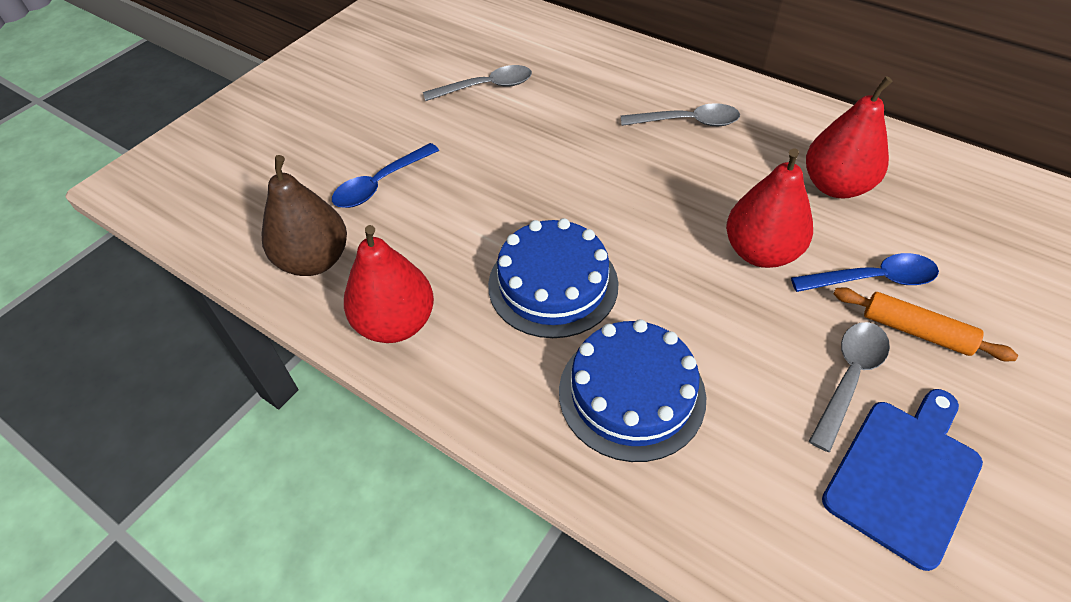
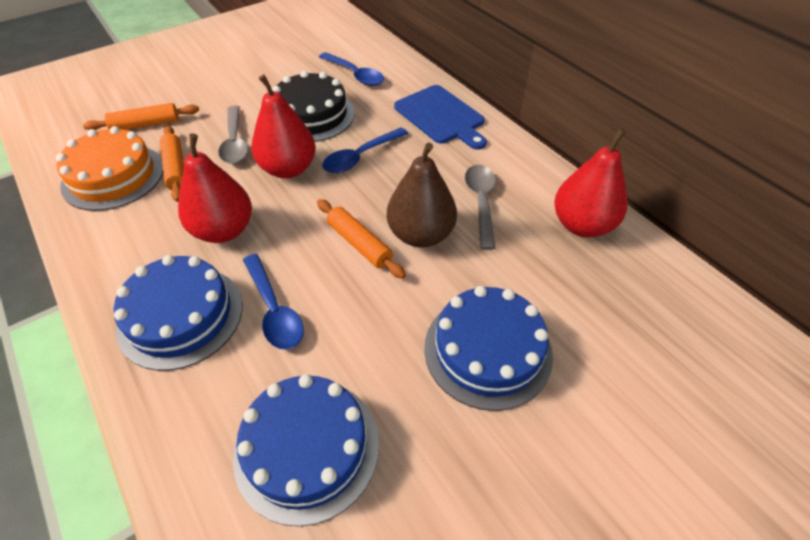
black cake: 0 -> 1
blue cake: 2 -> 3
blue spoon: 2 -> 3
grey spoon: 3 -> 2
orange cake: 0 -> 1
orange rolling pin: 1 -> 3

